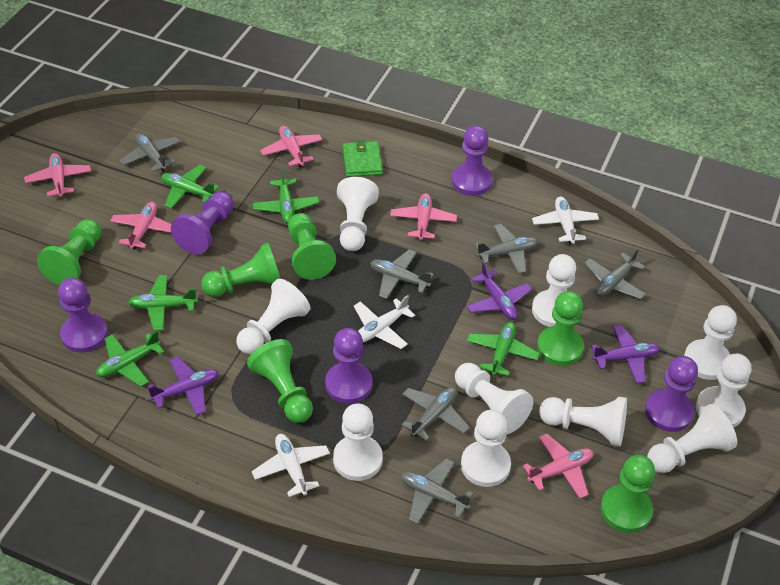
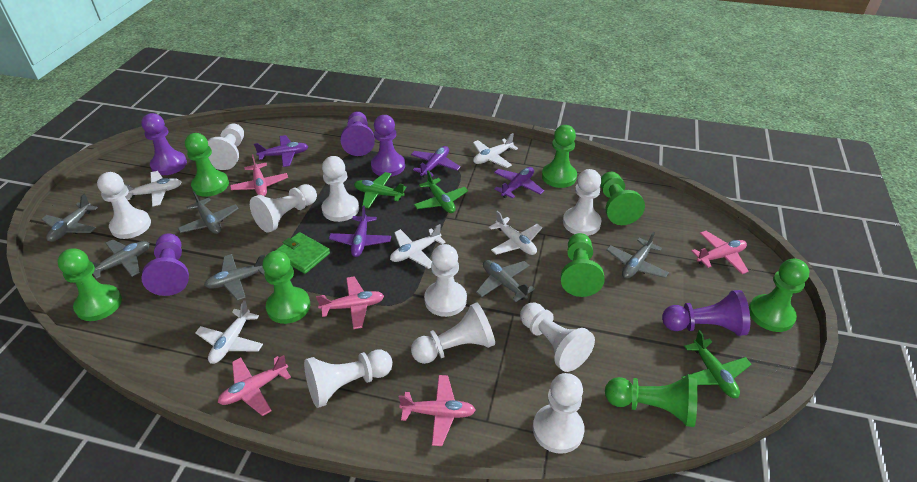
green pawn: 6 -> 8
green plane: 5 -> 3
purple plane: 3 -> 4
white plane: 3 -> 5

